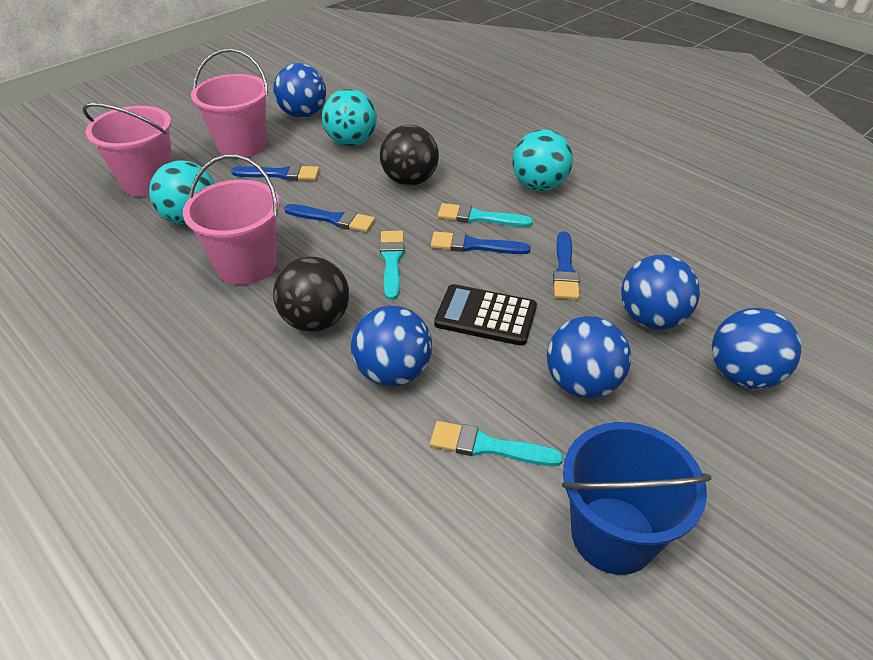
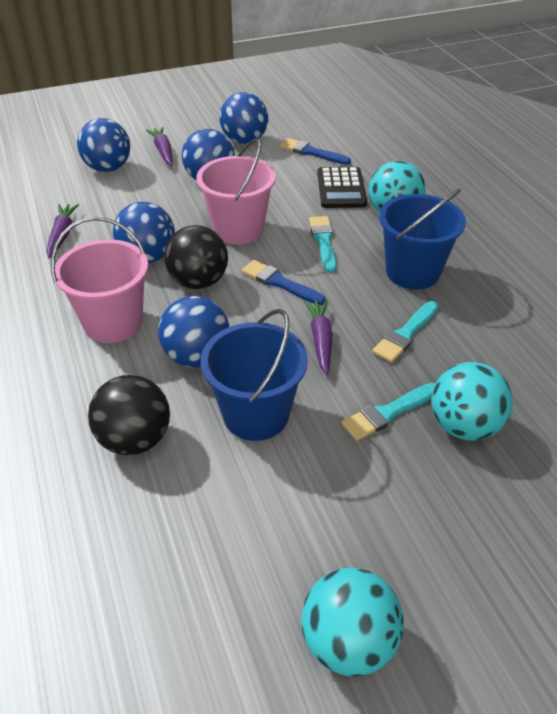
blue brush: 4 -> 2
blue bucket: 1 -> 2
pink bucket: 3 -> 2
purple carrot: 0 -> 3

